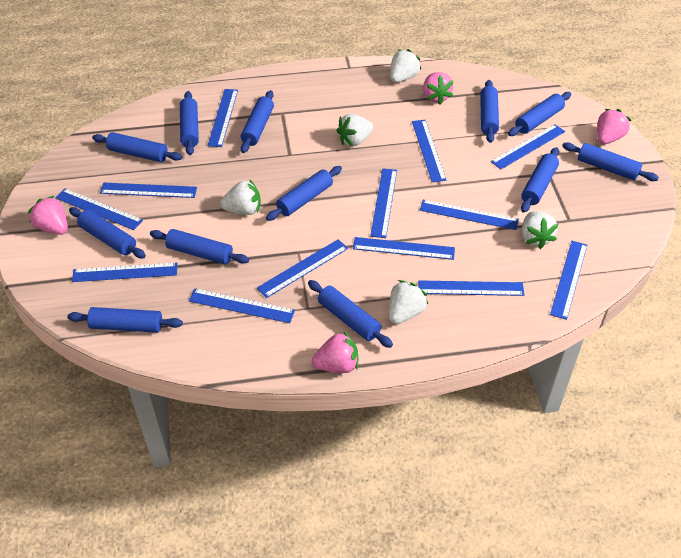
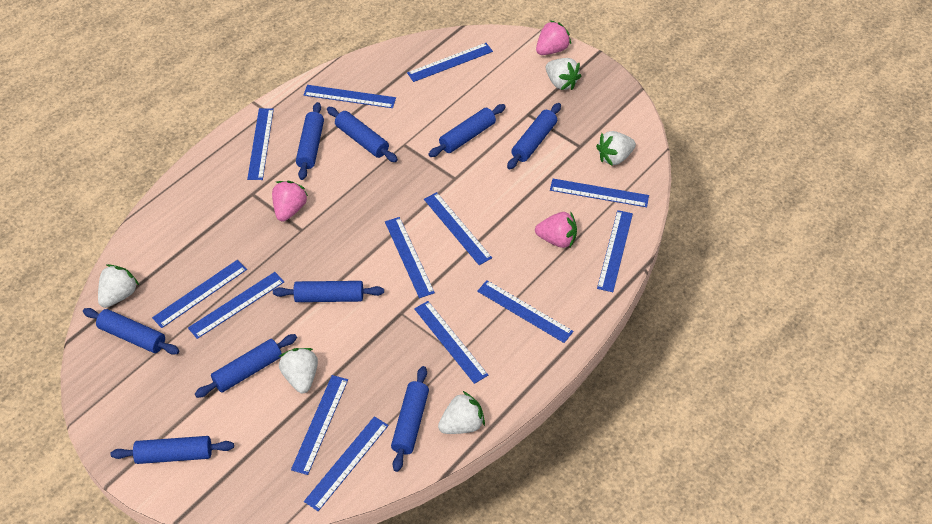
blue rolling pin: 12 -> 9
pink strawberry: 4 -> 3

